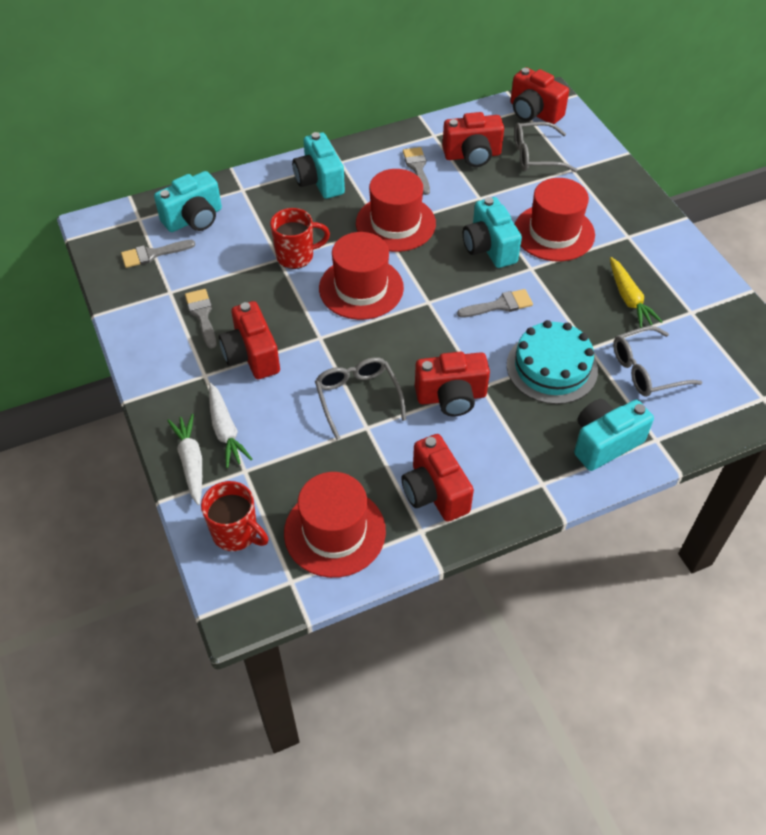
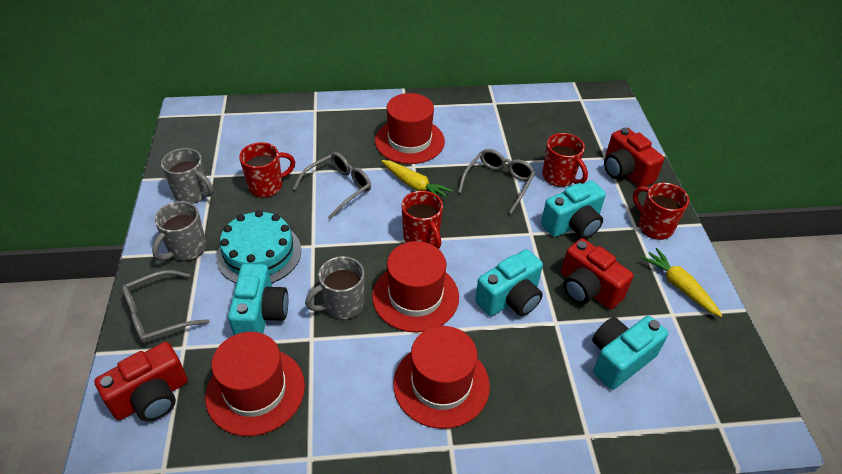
grey brush: 4 -> 0
grey mug: 0 -> 3
red camera: 5 -> 3
red mug: 2 -> 4
white carrot: 2 -> 0
yellow carrot: 1 -> 2

